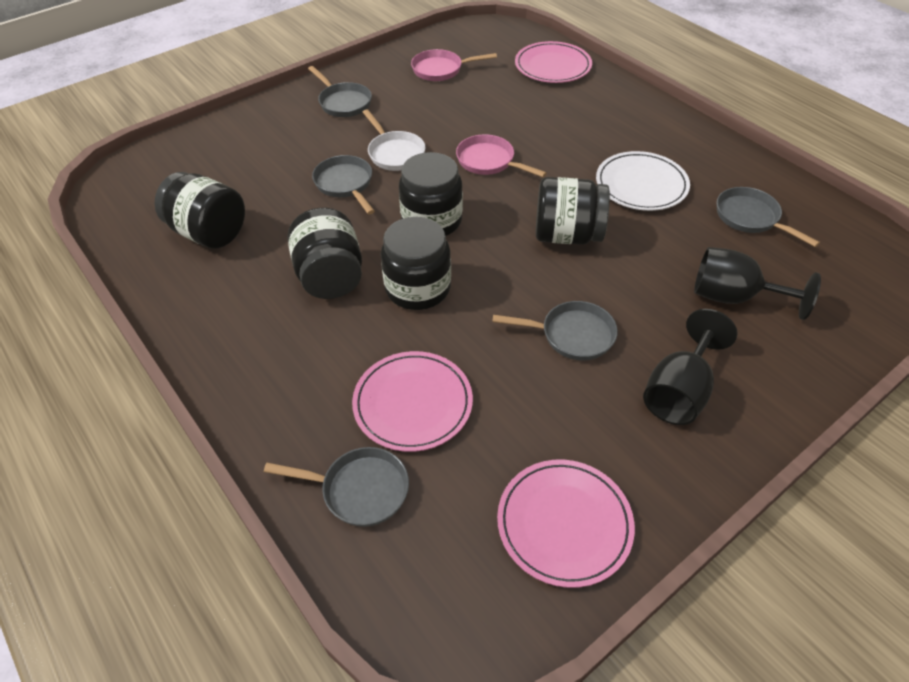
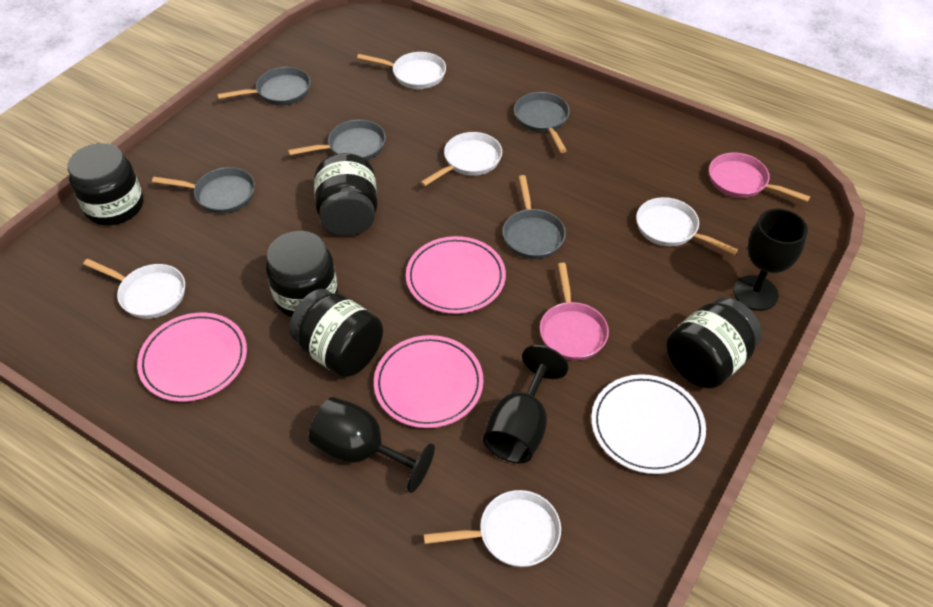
black goblet: 2 -> 3
white pan: 1 -> 5

